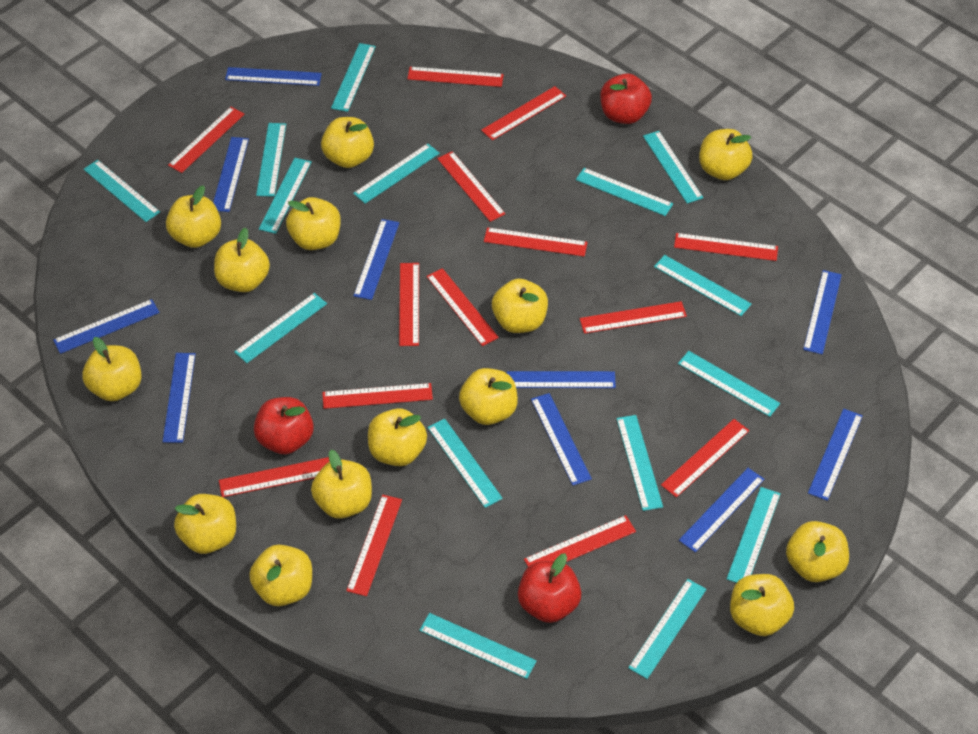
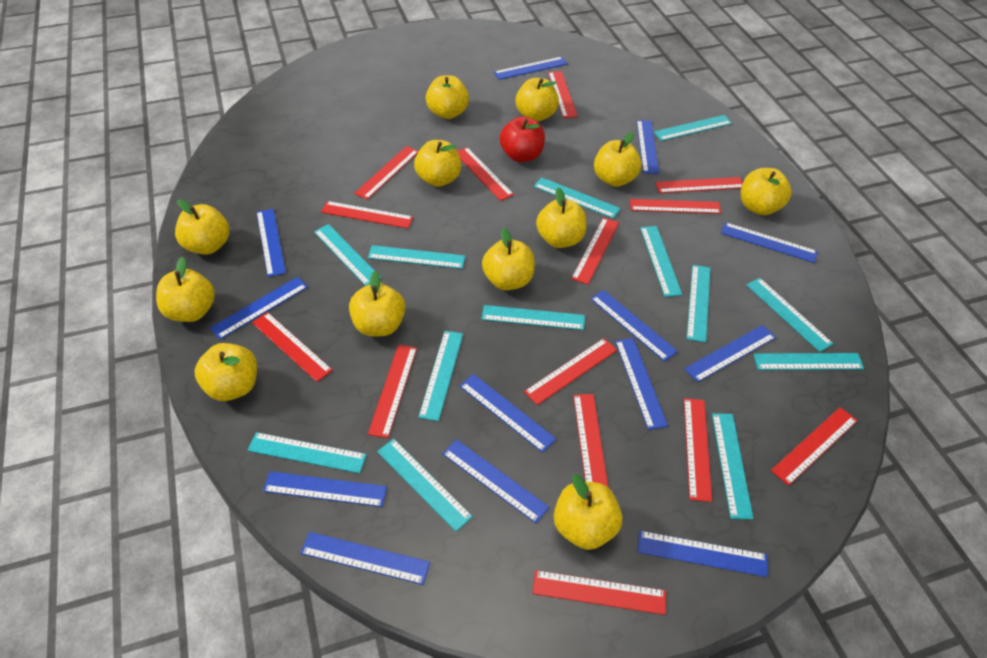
blue ruler: 10 -> 13
red apple: 3 -> 1
turquoise ruler: 15 -> 13
yellow apple: 14 -> 12

